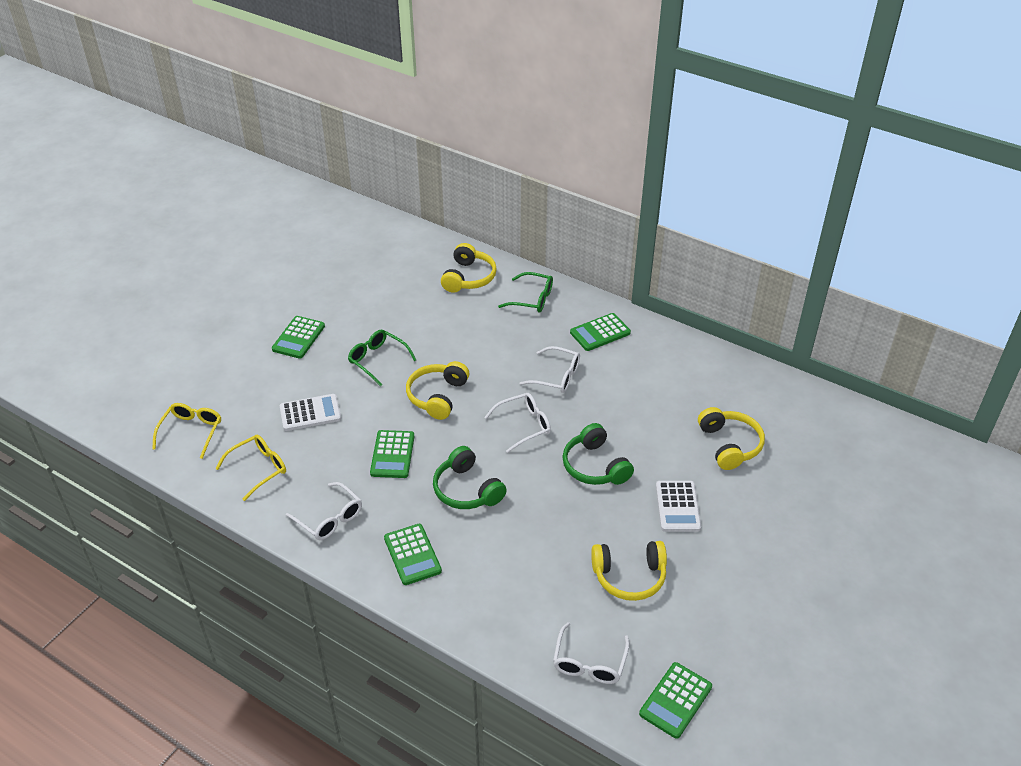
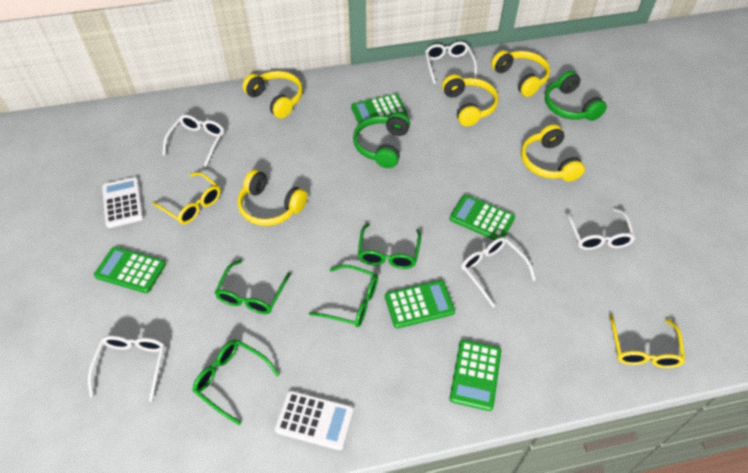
green glasses: 2 -> 4
white glasses: 4 -> 5
yellow headphones: 4 -> 5

